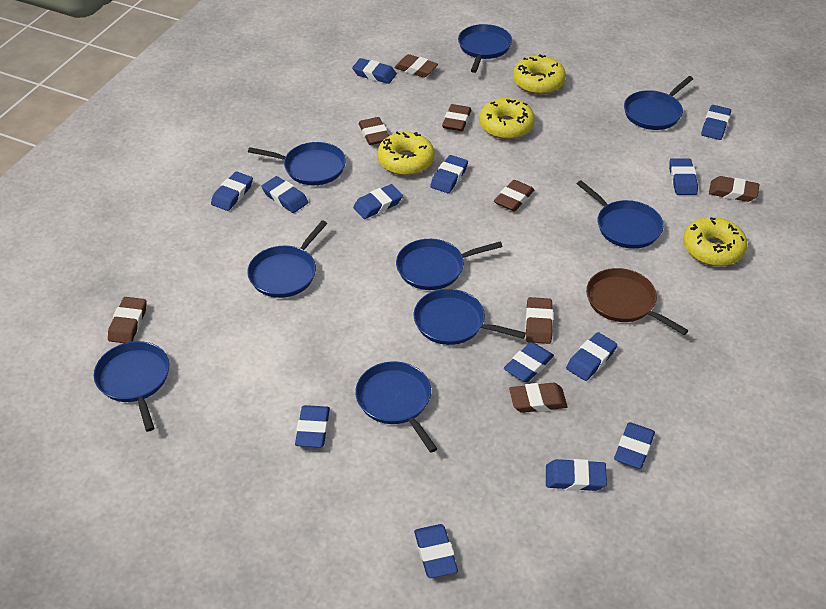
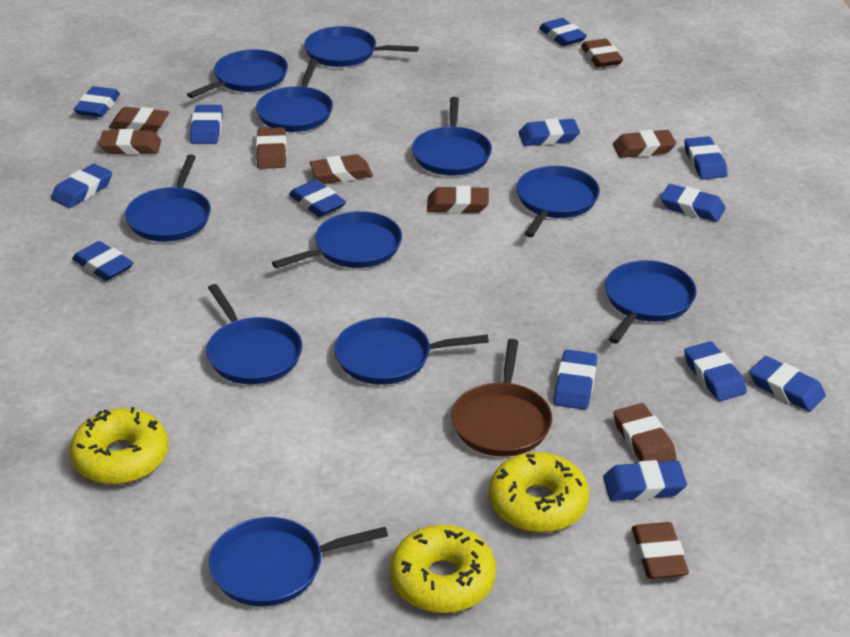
blue pan: 9 -> 11
brown eraser: 8 -> 9
yellow donut: 4 -> 3

